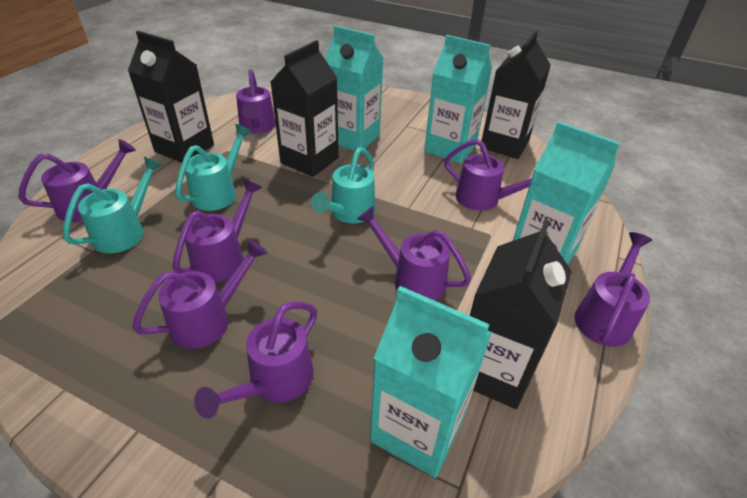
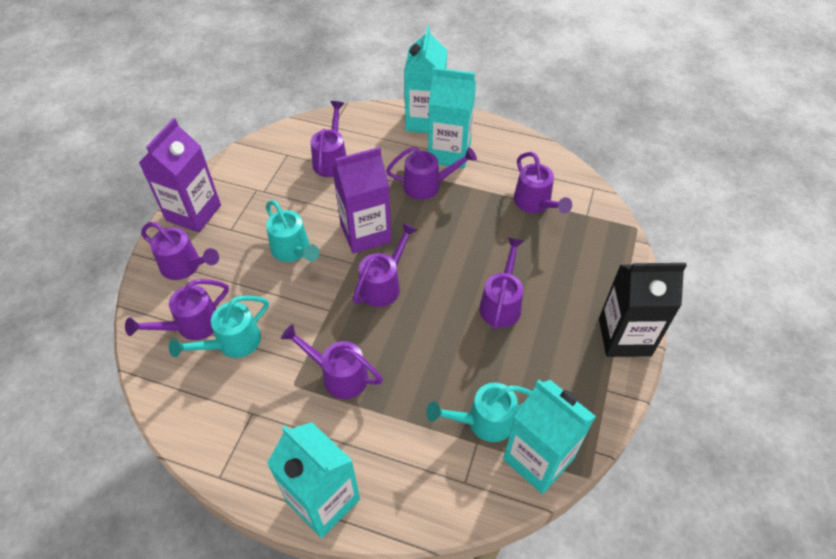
black carton: 4 -> 1
purple carton: 0 -> 2

